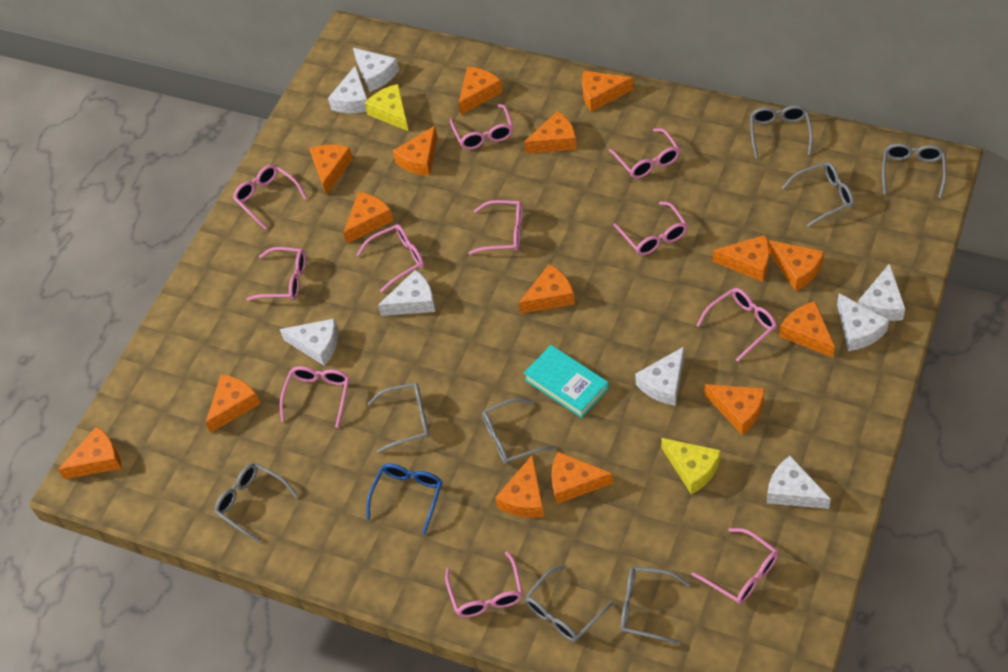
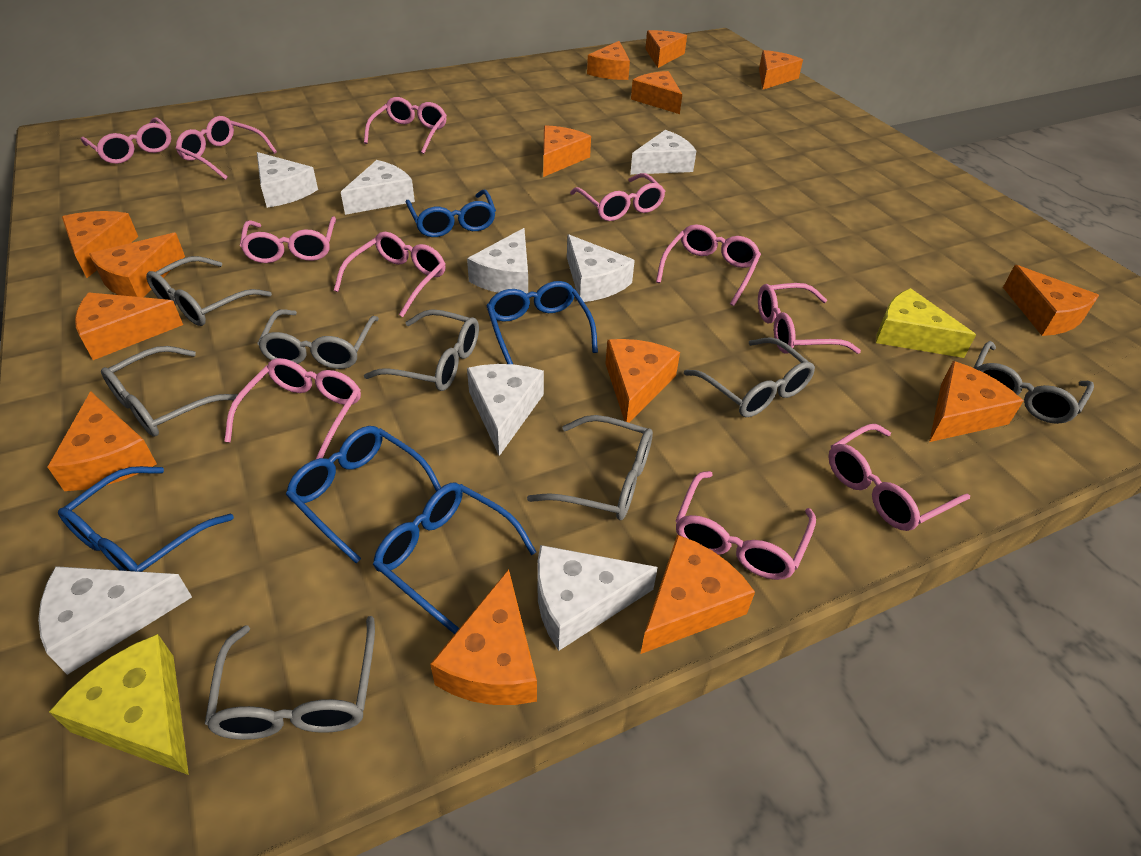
blue glasses: 1 -> 5
orange cheese: 15 -> 14
turquoise book: 1 -> 0

